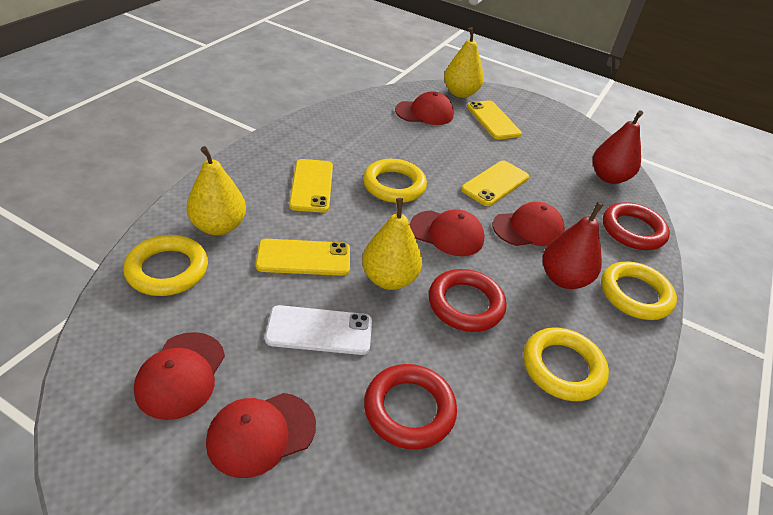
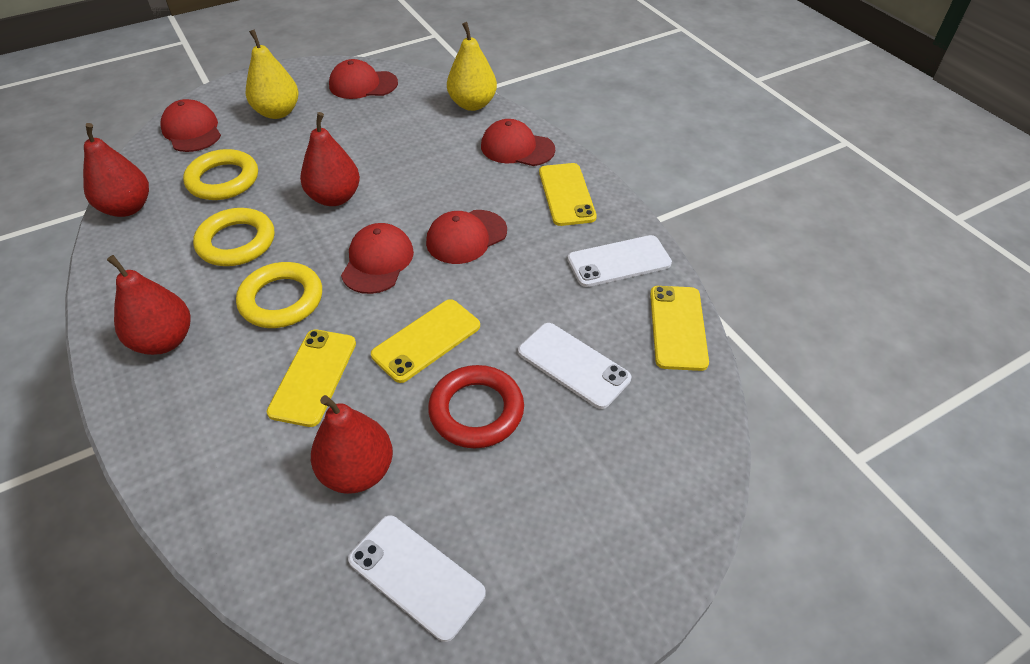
red pear: 2 -> 4
red ring: 3 -> 1
white phone: 1 -> 3
yellow pear: 3 -> 2
yellow ring: 4 -> 3

